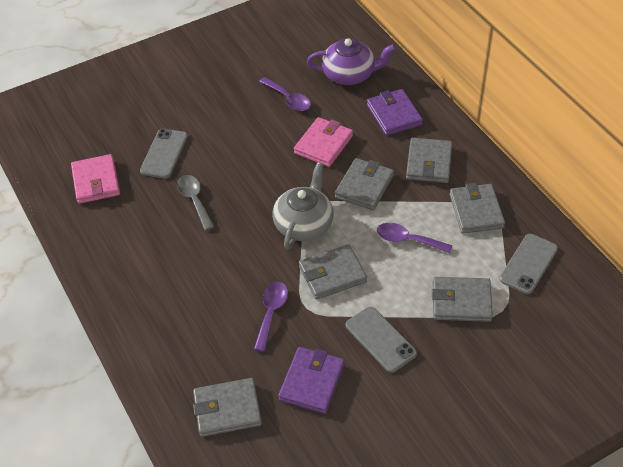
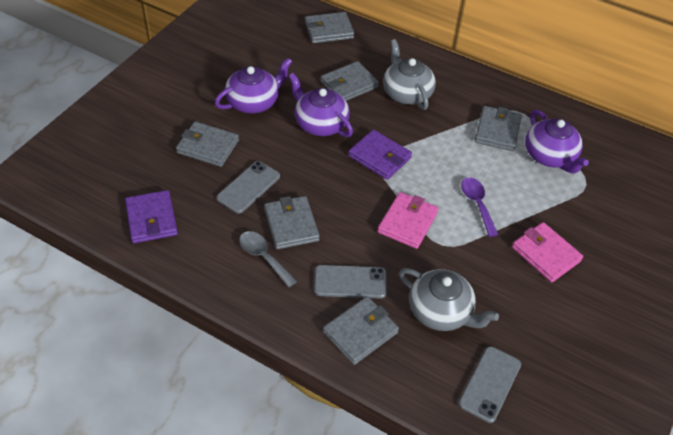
grey teapot: 1 -> 2
purple spoon: 3 -> 1
purple teapot: 1 -> 3

